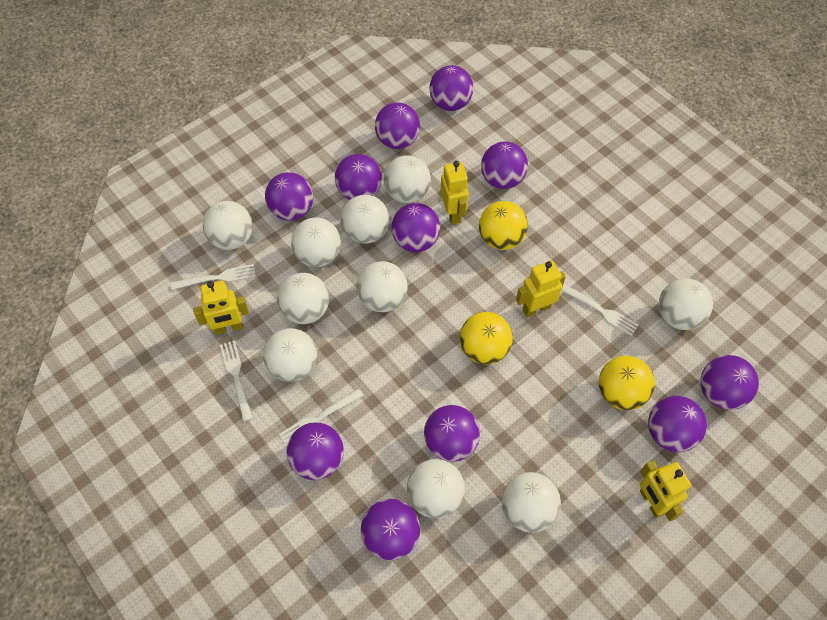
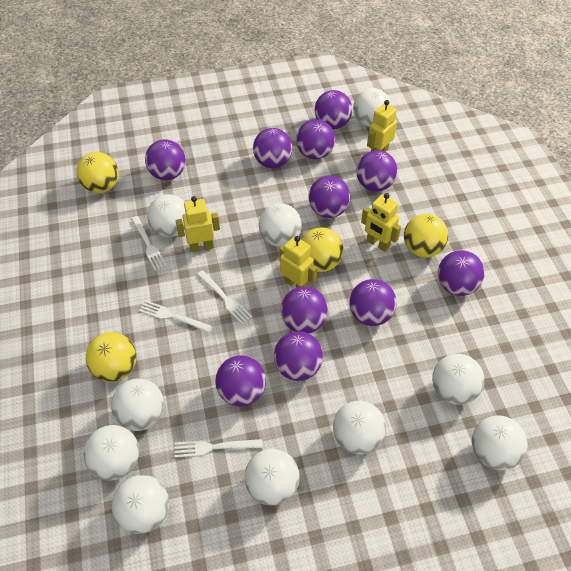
yellow ball: 3 -> 4

